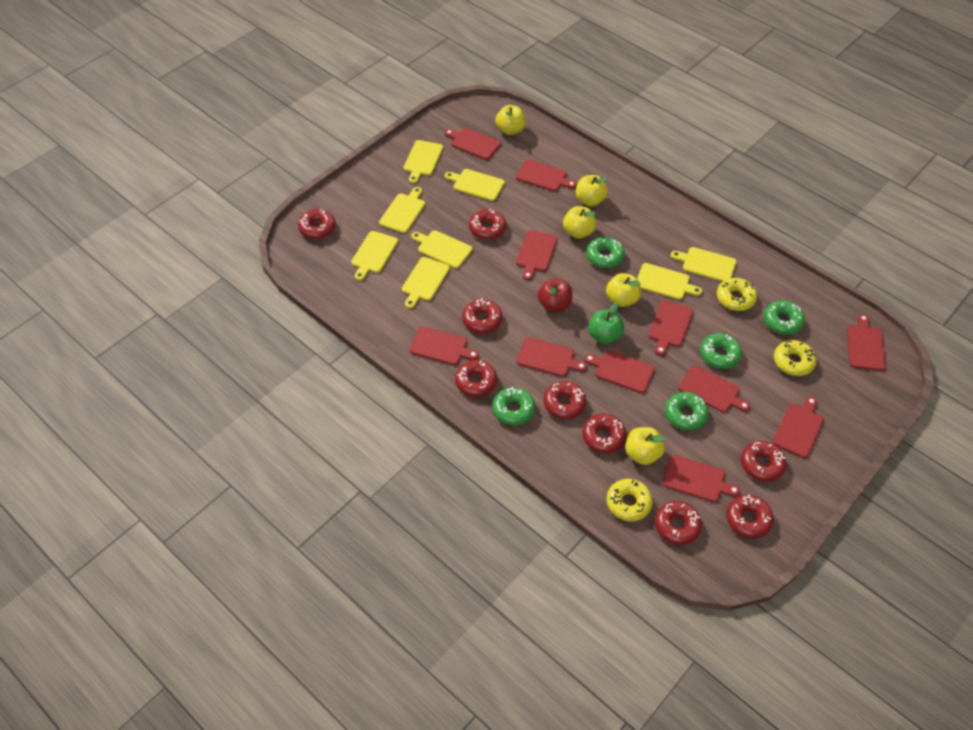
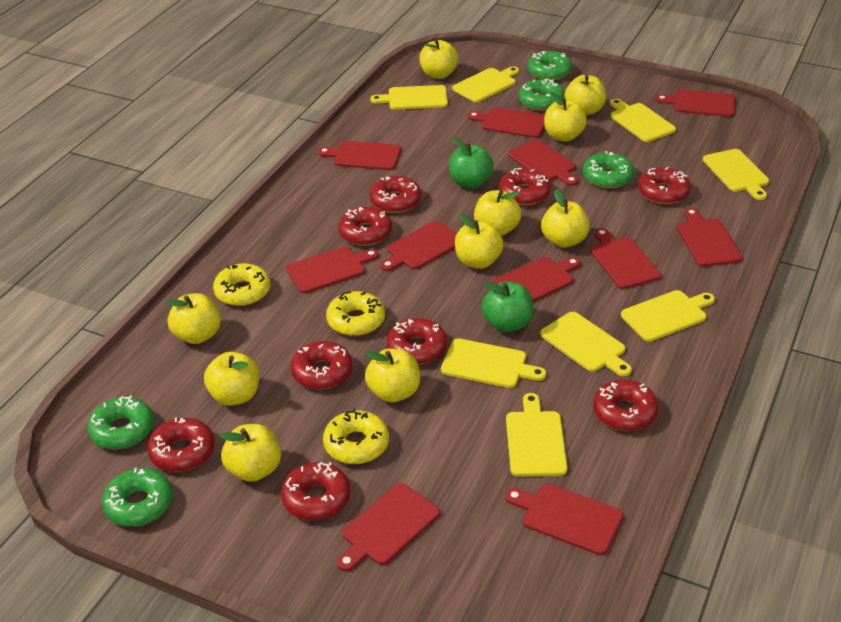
green apple: 1 -> 2
red apple: 1 -> 0
yellow apple: 5 -> 10

